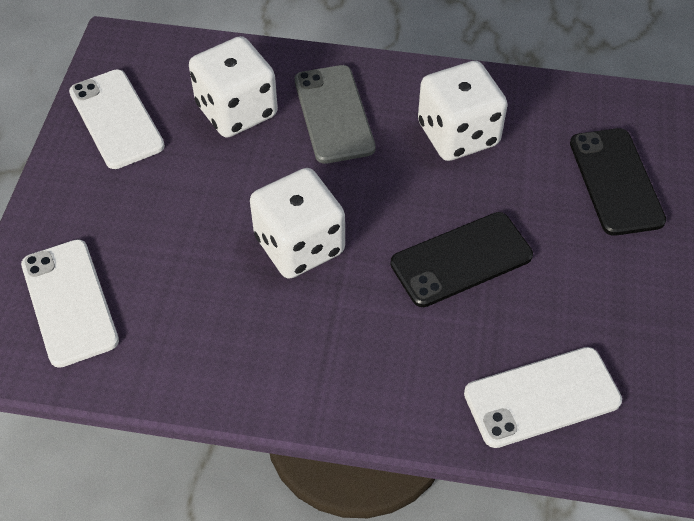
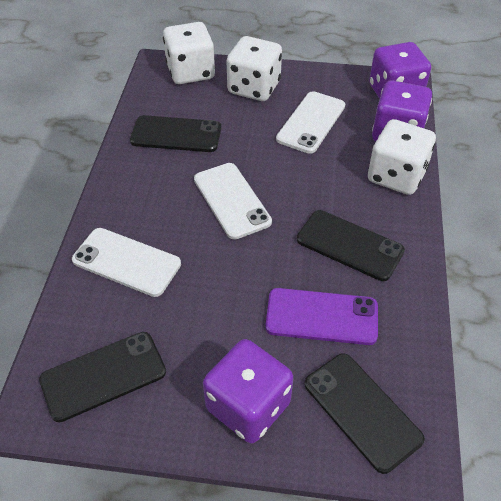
black phone: 2 -> 4
grey phone: 1 -> 0
purple dice: 0 -> 3
purple phone: 0 -> 1

